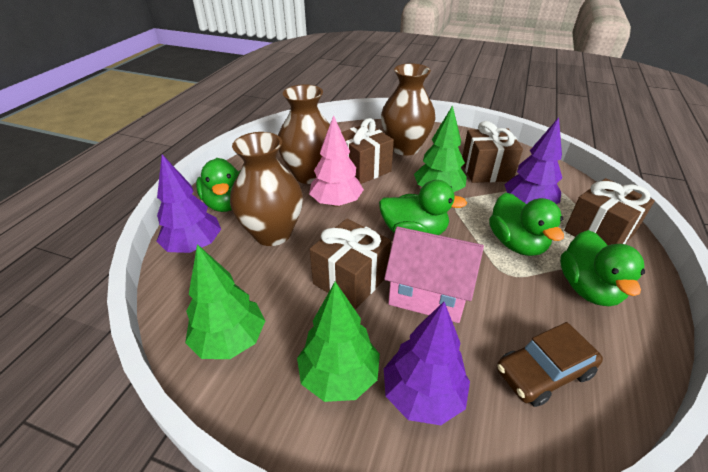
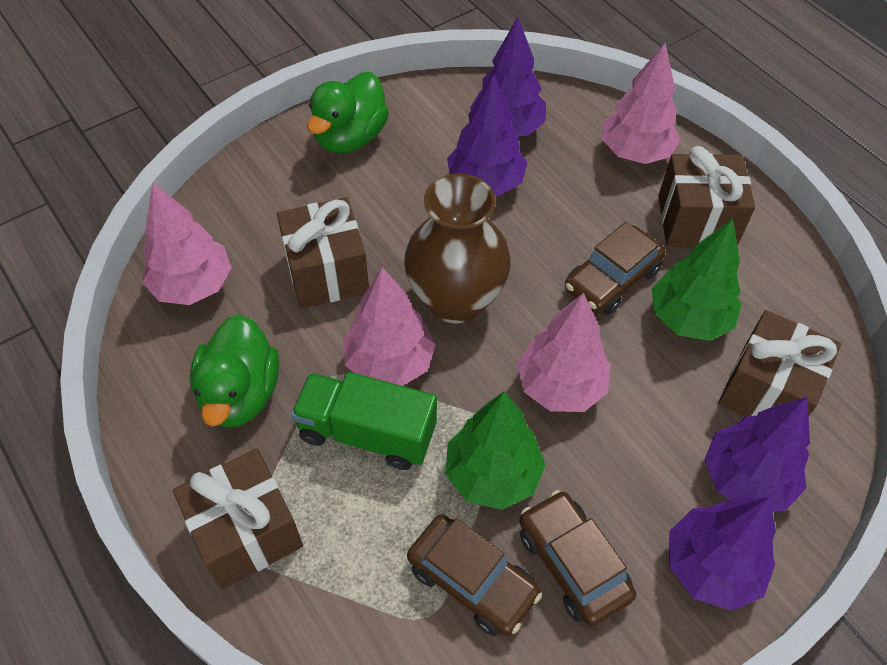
brown car: 1 -> 3
brown vase: 3 -> 1
green duck: 4 -> 2
green tree: 3 -> 2
green truck: 0 -> 1
pink house: 1 -> 0
pink tree: 1 -> 4
purple tree: 3 -> 4

